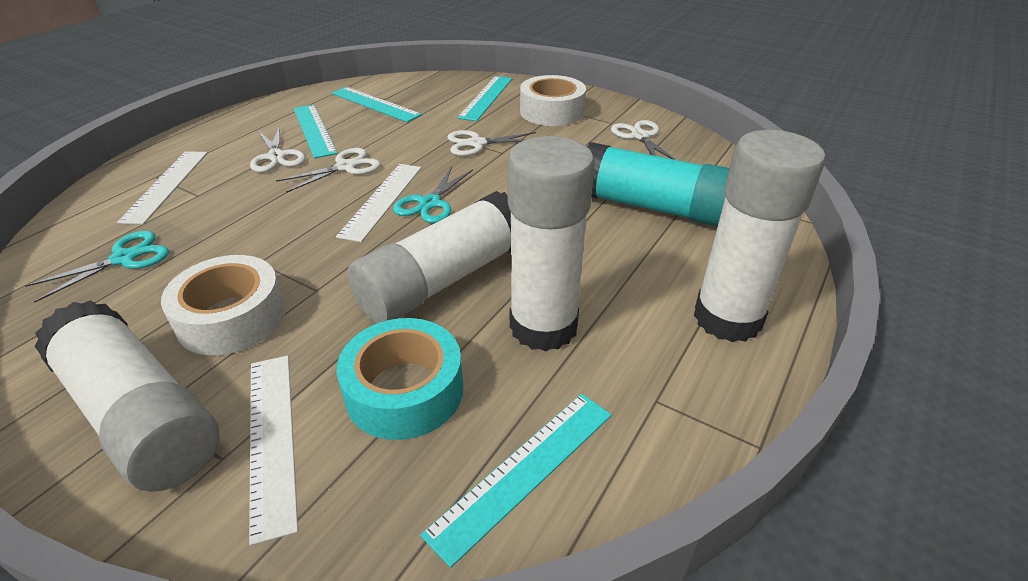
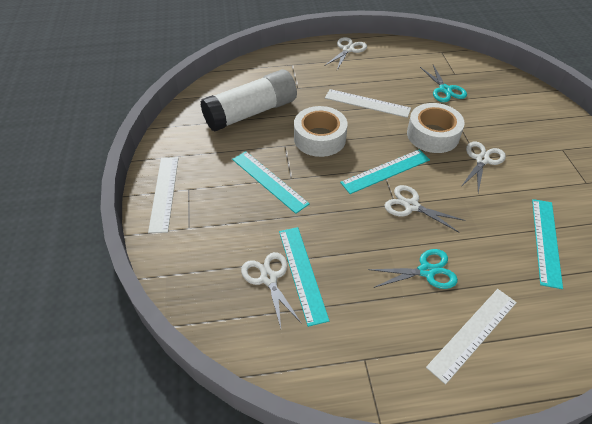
turquoise glue stick: 1 -> 0
turquoise tape: 1 -> 0
white glue stick: 4 -> 1

